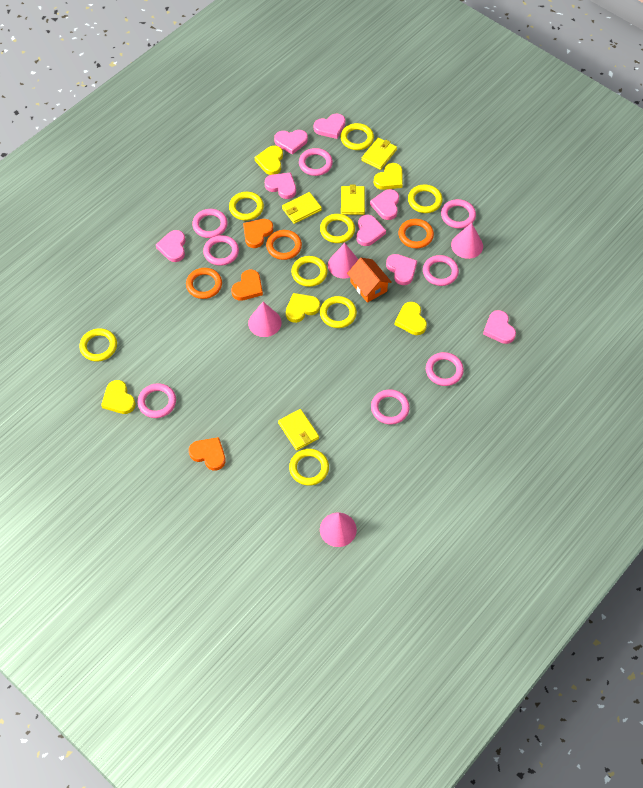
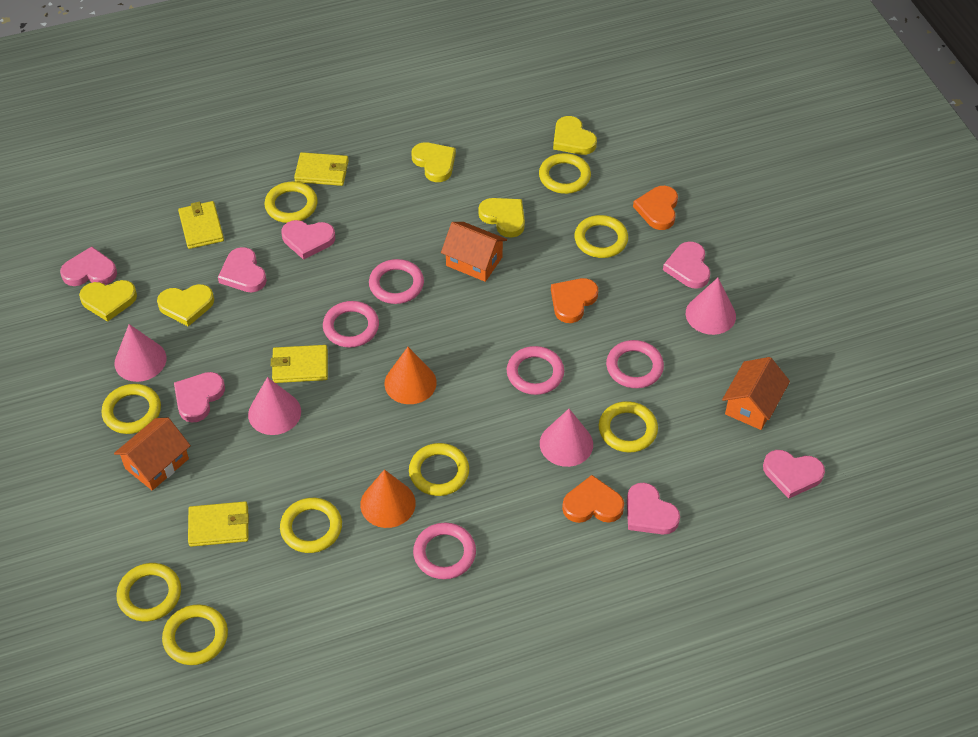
orange cone: 0 -> 2
orange house: 1 -> 3
orange ring: 3 -> 0
pink heart: 8 -> 7
pink ring: 8 -> 5
yellow ring: 8 -> 9

